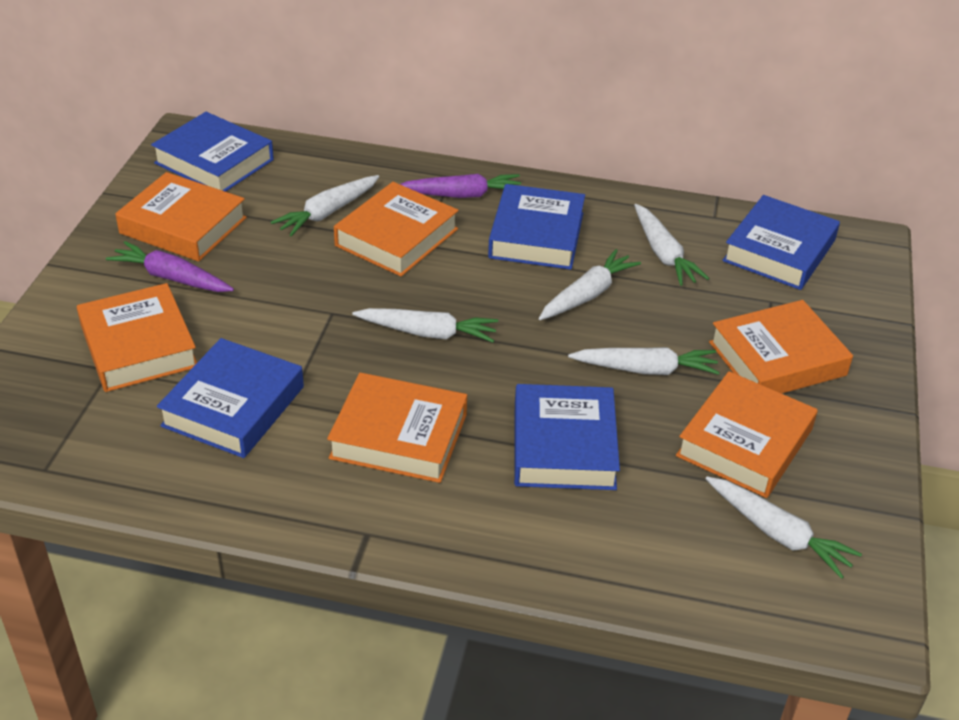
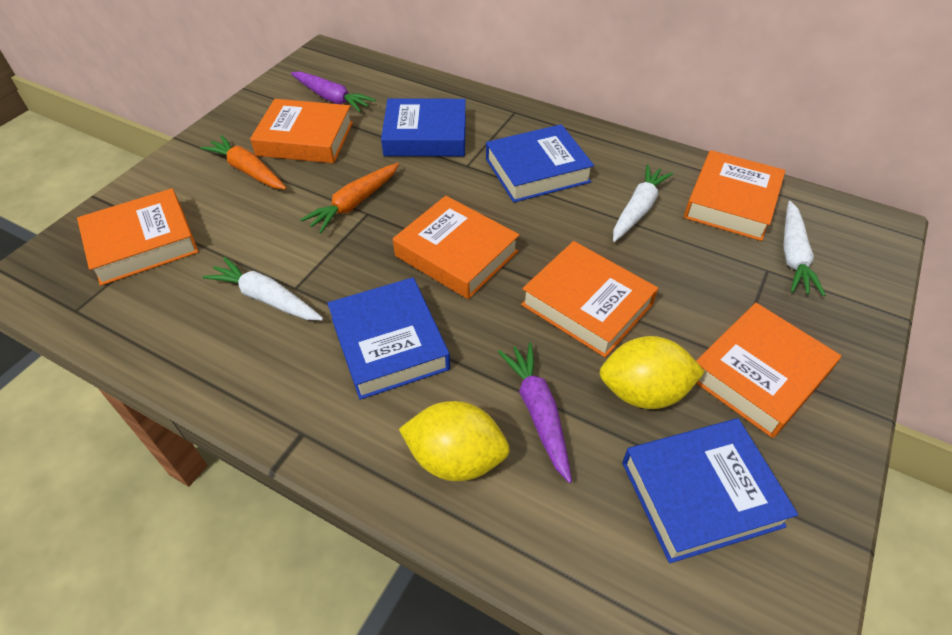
blue book: 5 -> 4
orange carrot: 0 -> 2
white carrot: 6 -> 3
yellow lemon: 0 -> 2

